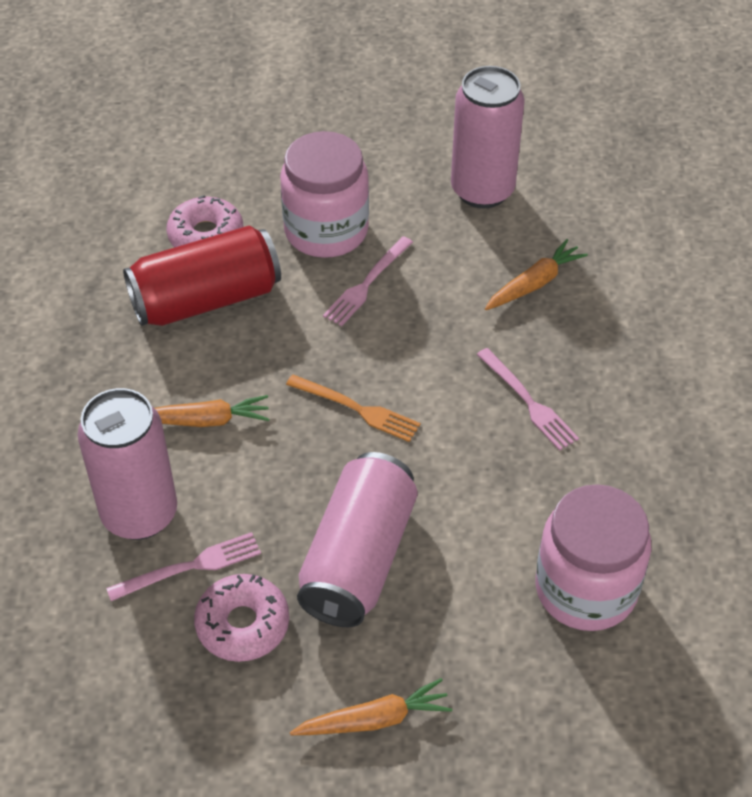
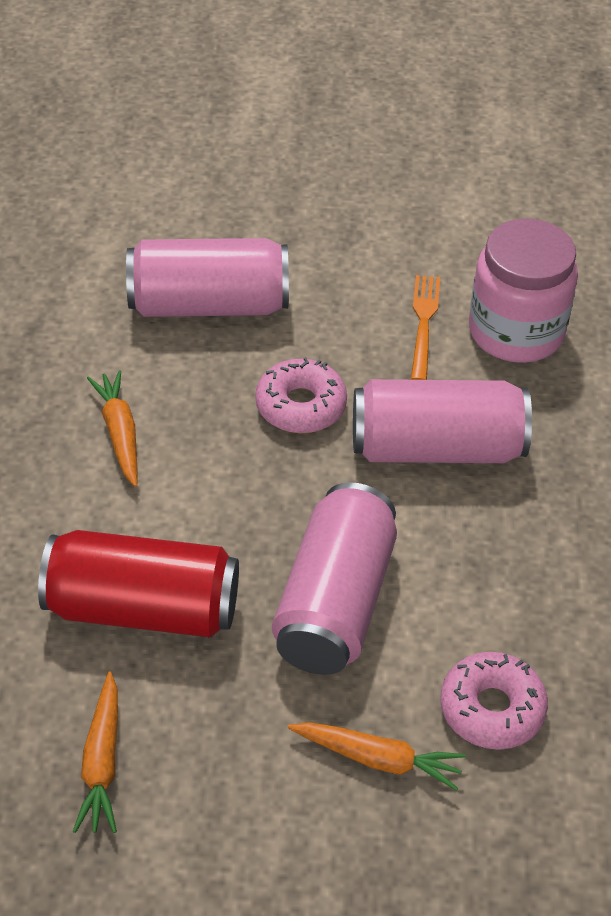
pink fork: 3 -> 0
pink jar: 2 -> 1

